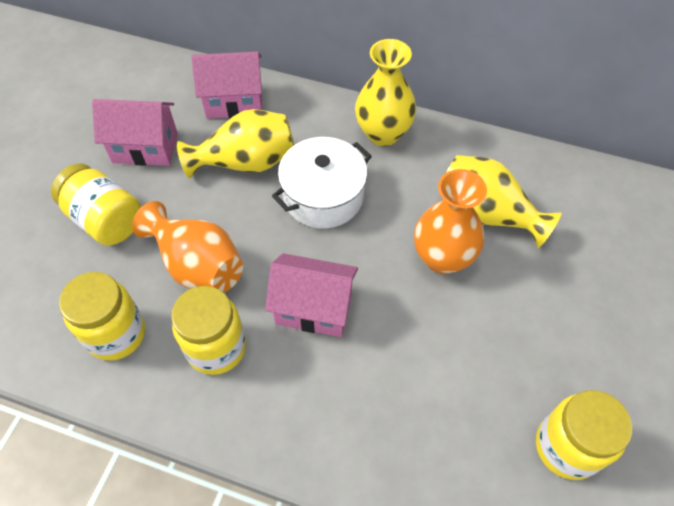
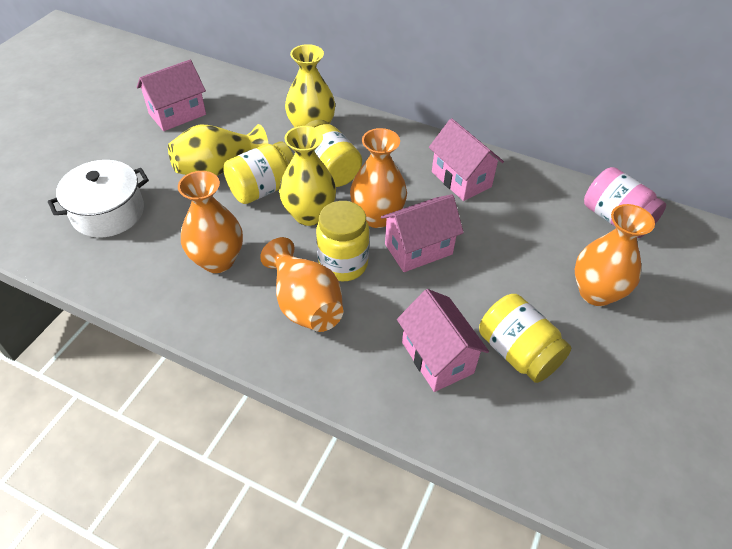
orange vase: 2 -> 4
pink house: 3 -> 4
pink jar: 0 -> 1

